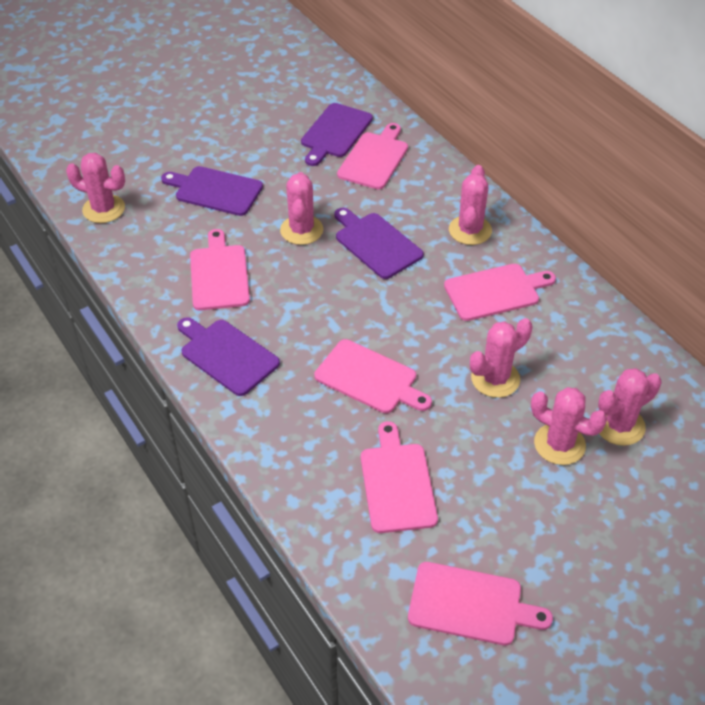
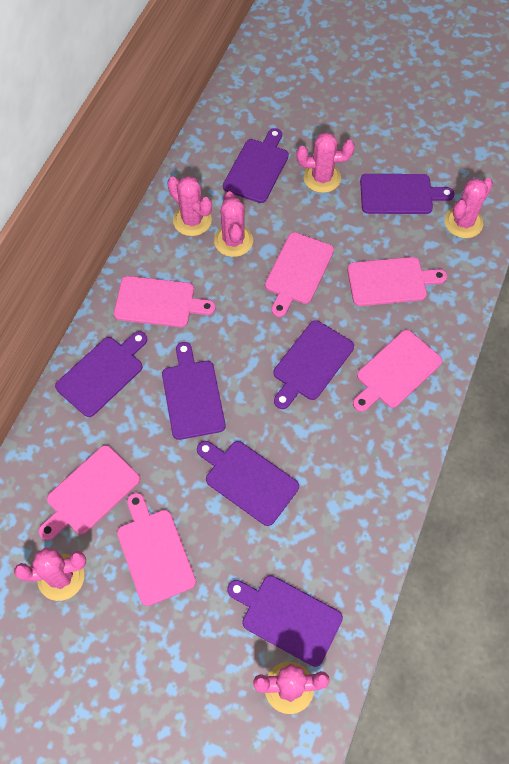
purple cutting board: 4 -> 7

